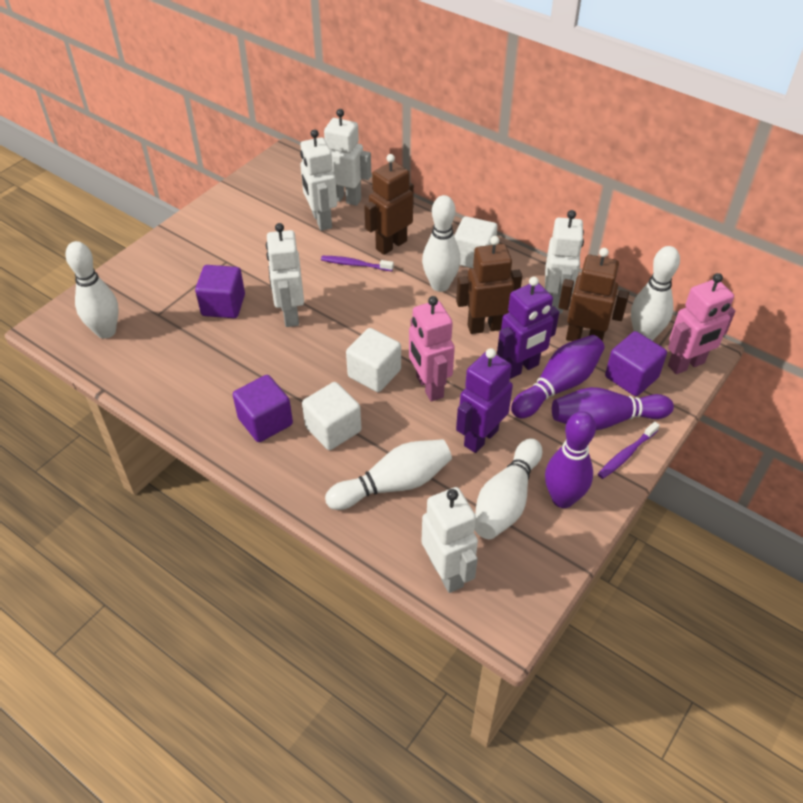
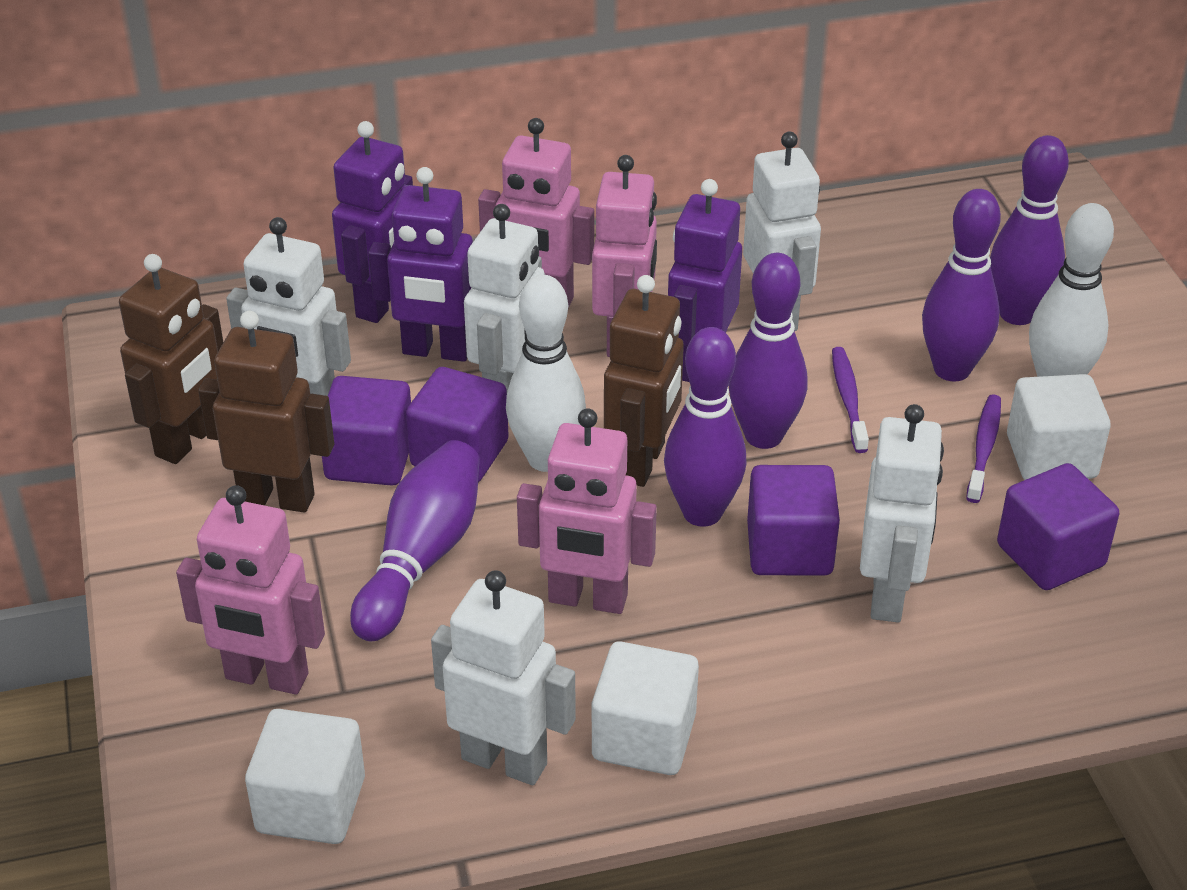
pink robot: 2 -> 4
purple bowling pin: 3 -> 5
purple cube: 3 -> 4
purple robot: 2 -> 3
white bowling pin: 5 -> 2

